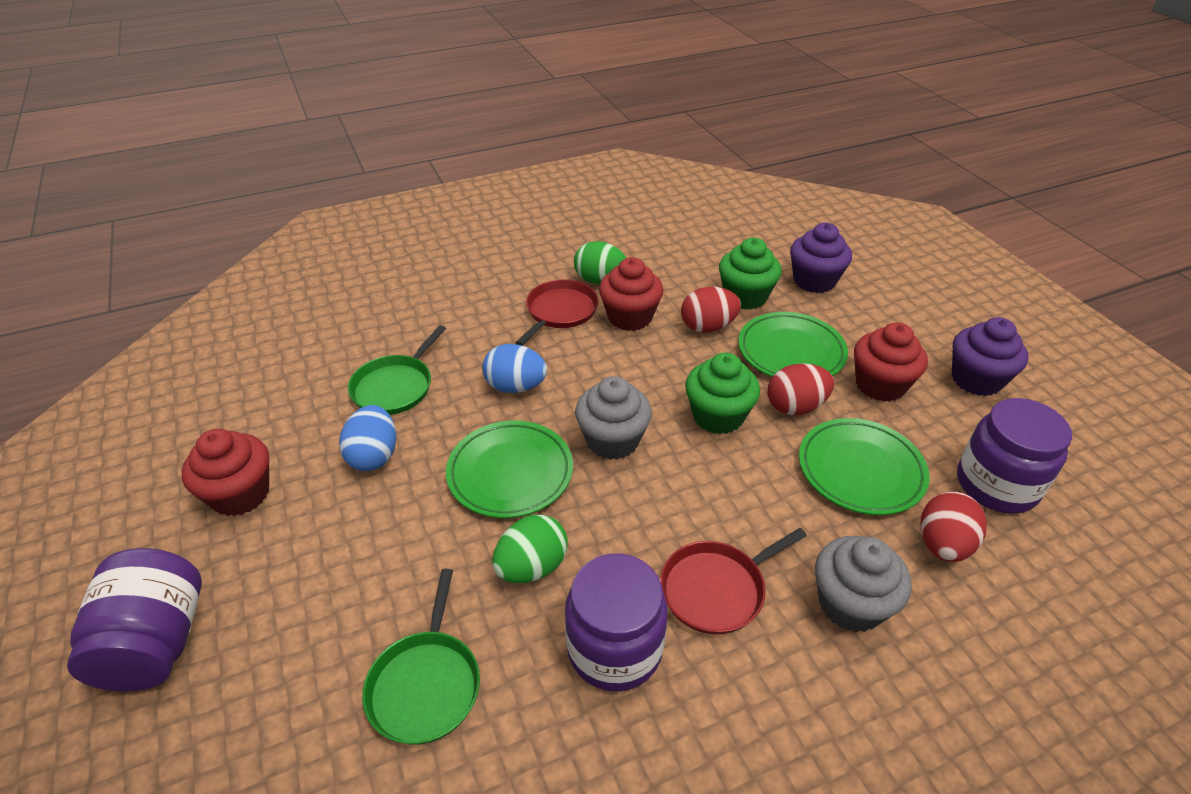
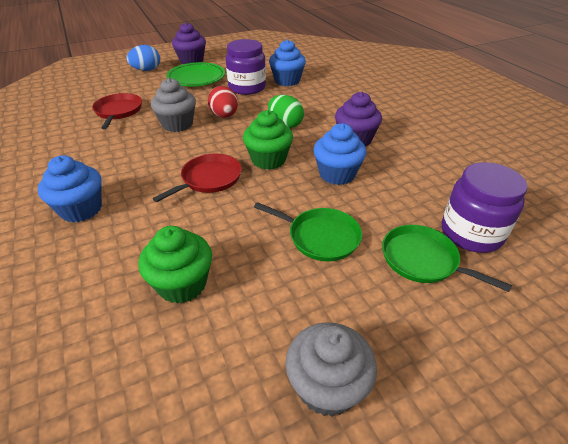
blue cupcake: 0 -> 3
blue egg: 2 -> 1
green egg: 2 -> 1
green plate: 3 -> 1
purple jar: 3 -> 2
red cupcake: 3 -> 0
red egg: 3 -> 1

